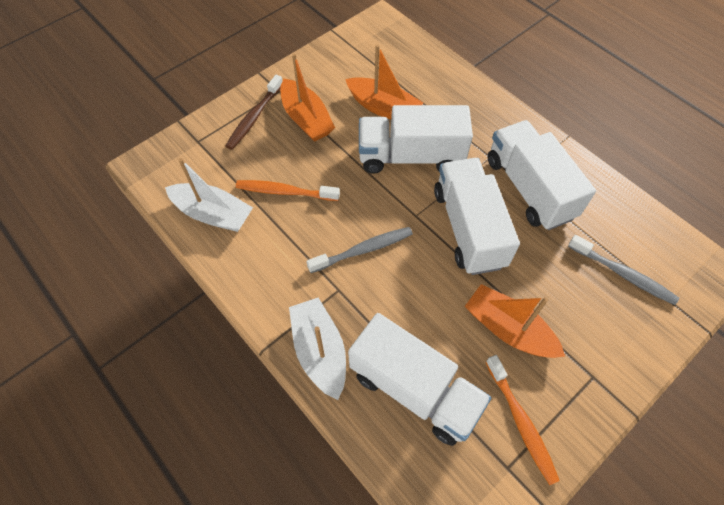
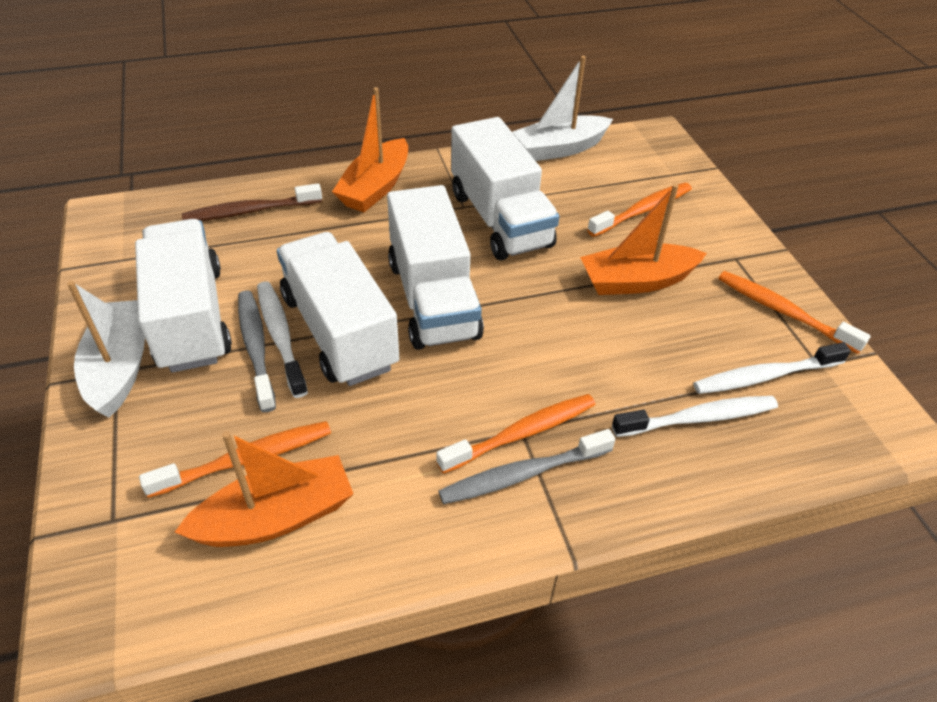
orange toothbrush: 2 -> 4
white toothbrush: 0 -> 3

